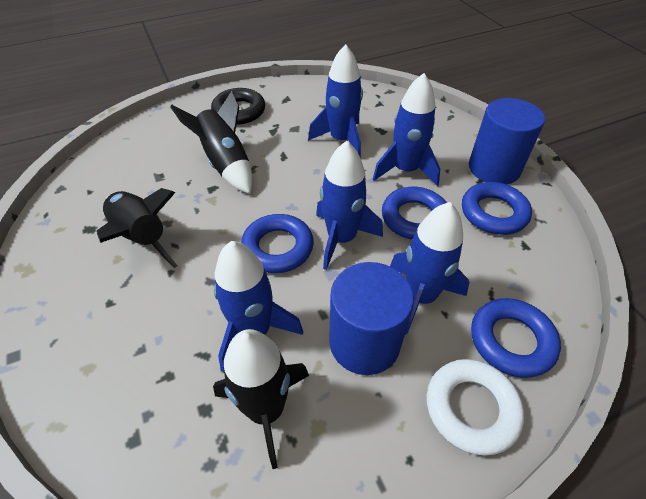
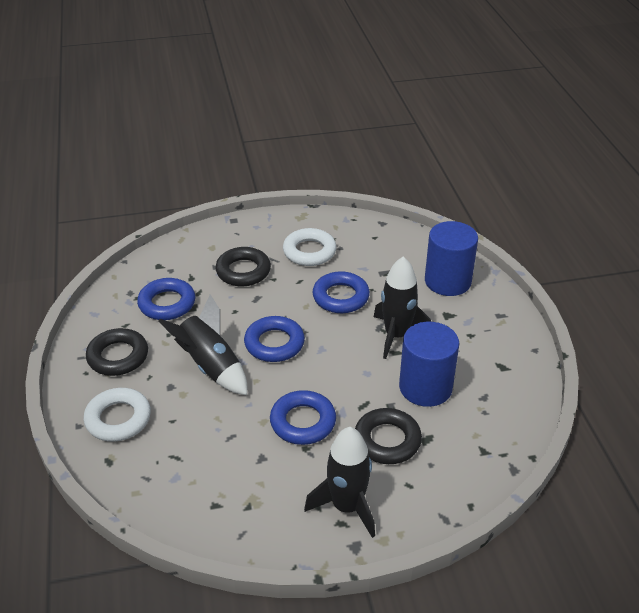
black ring: 1 -> 3
blue rocket: 5 -> 0
white ring: 1 -> 2

